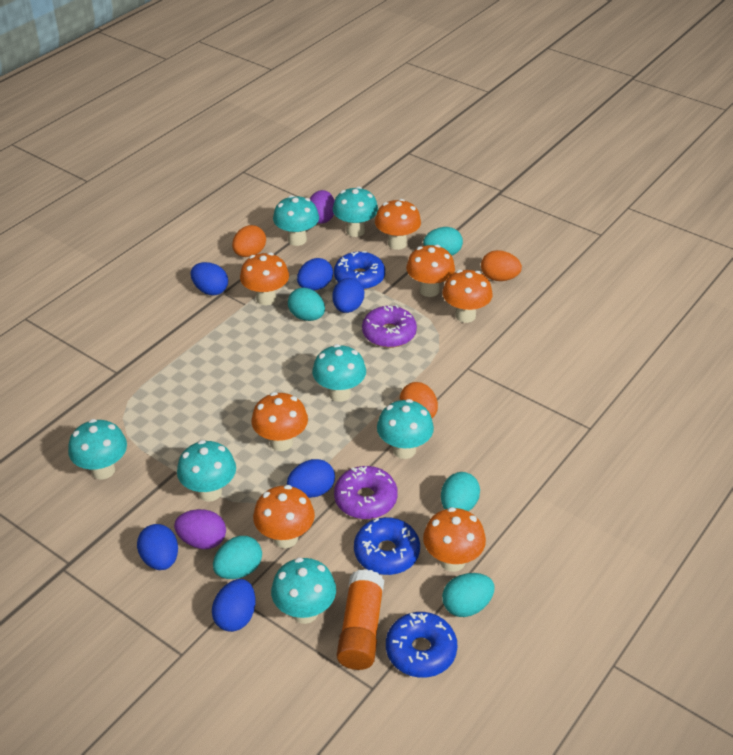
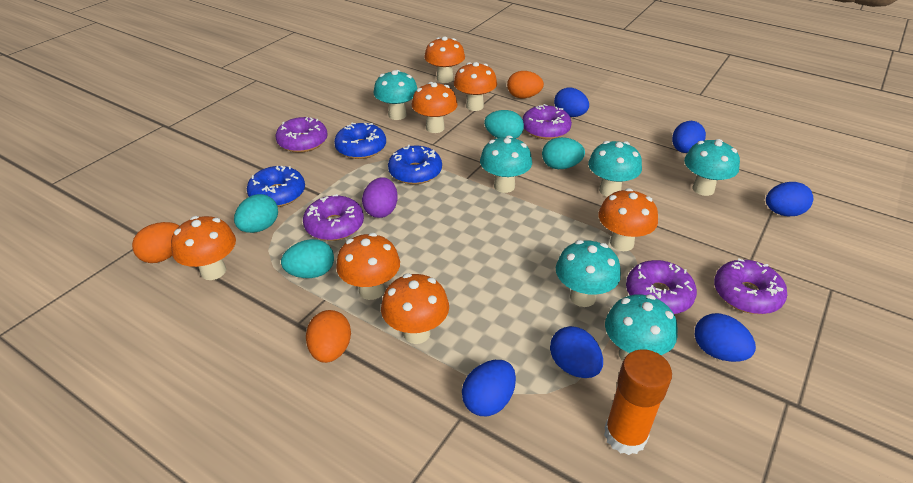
purple donut: 2 -> 5
purple egg: 2 -> 1
turquoise egg: 5 -> 4
turquoise mushroom: 7 -> 6

